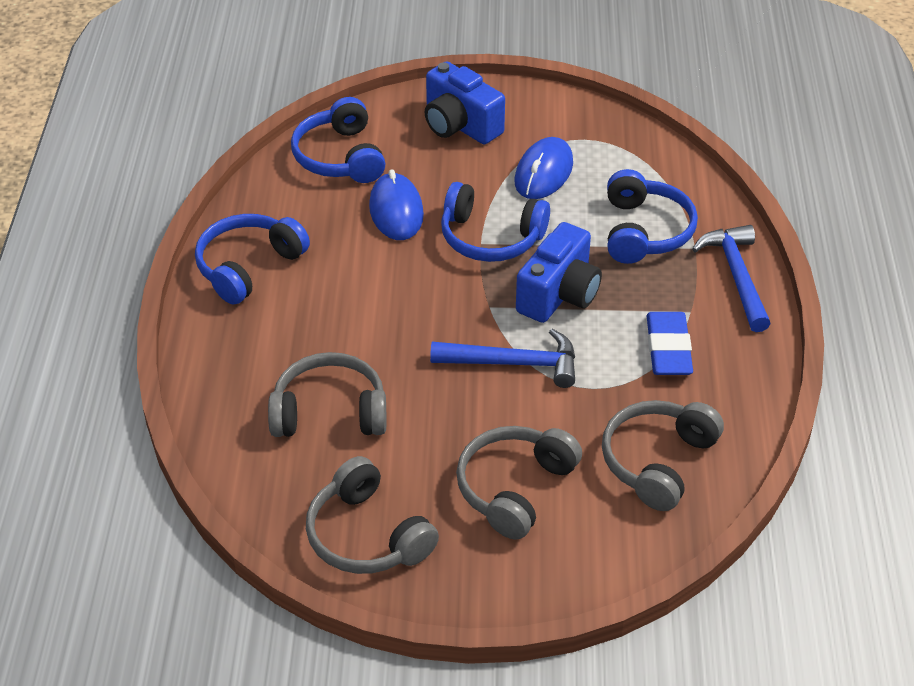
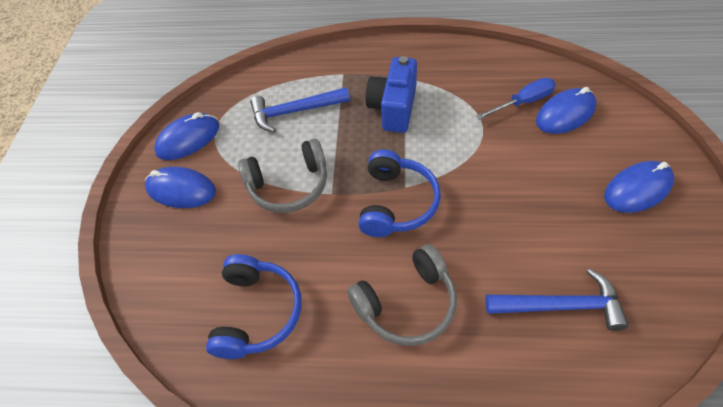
blue camera: 2 -> 1
blue eraser: 1 -> 0
blue headphones: 4 -> 2
blue mouse: 2 -> 4
blue screwdriver: 0 -> 1
grey headphones: 4 -> 2

